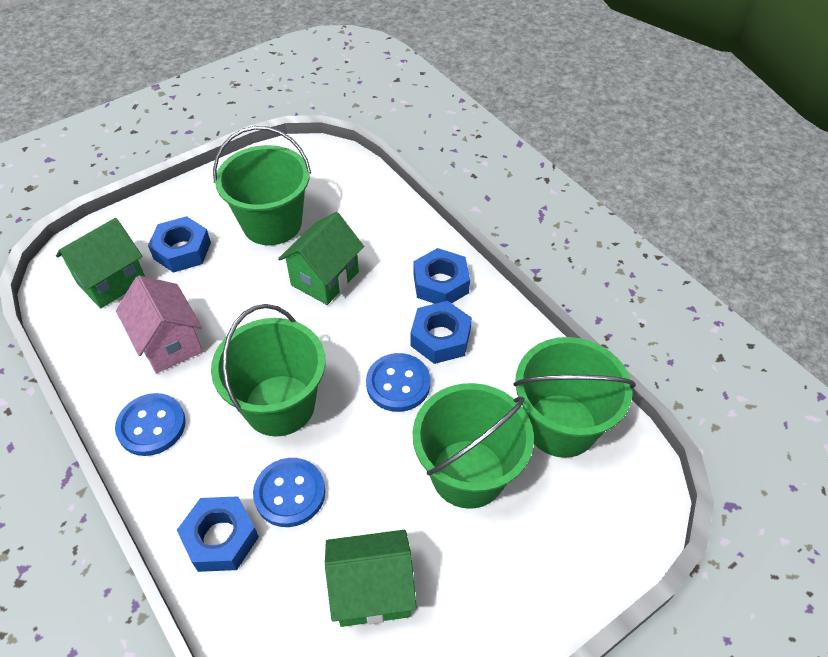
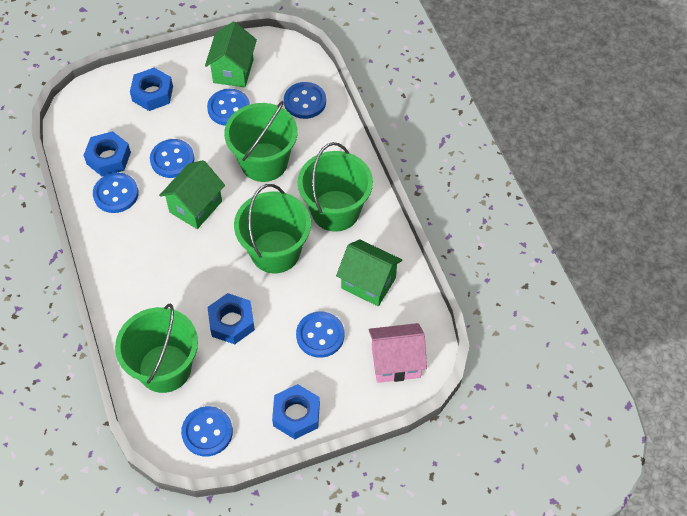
blue button: 3 -> 6

